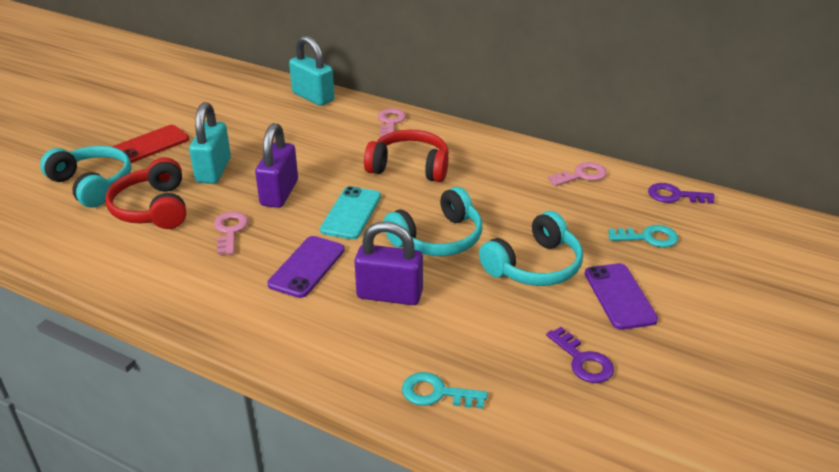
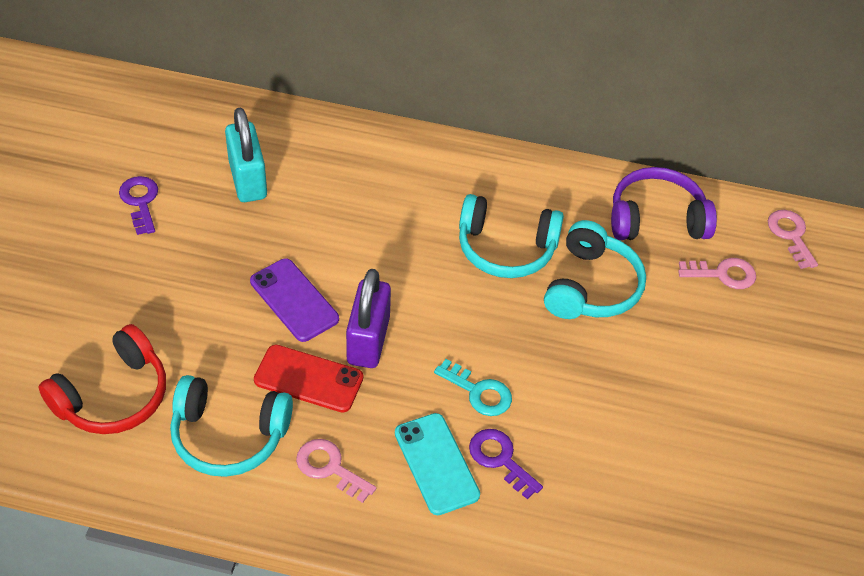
purple headphones: 0 -> 1
purple padlock: 2 -> 1
purple phone: 2 -> 1
red headphones: 2 -> 1
turquoise key: 2 -> 1
turquoise padlock: 2 -> 1

